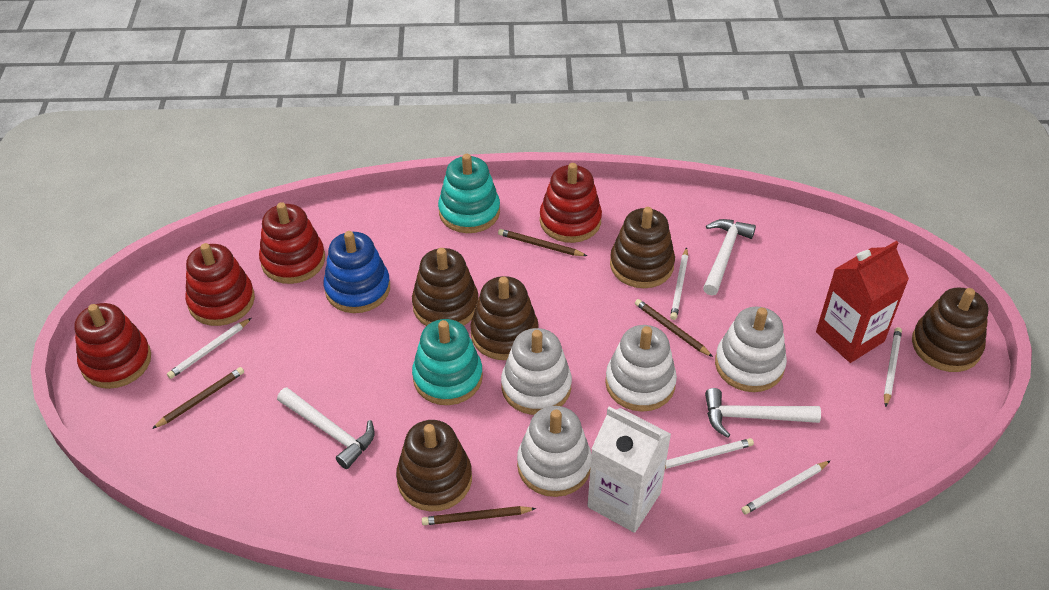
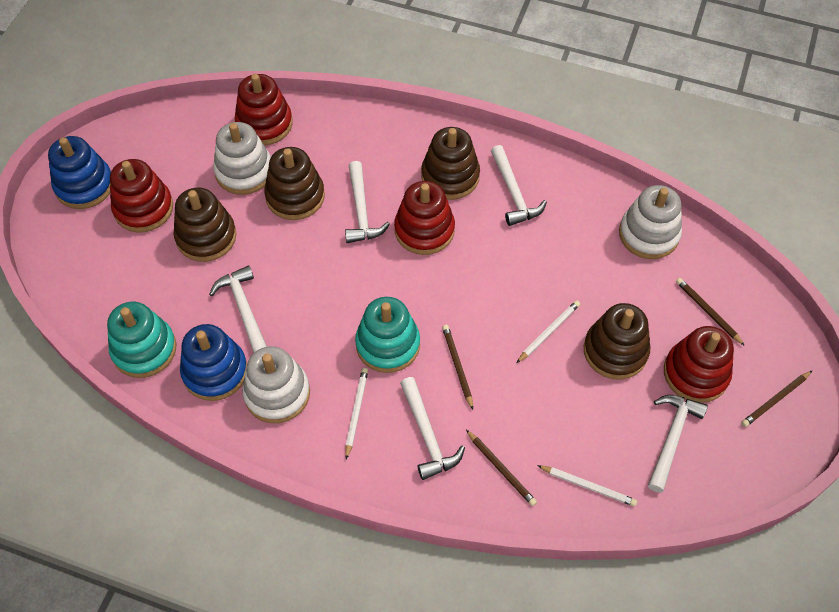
blue stacking toy: 1 -> 2
brown stacking toy: 5 -> 4
red carton: 1 -> 0
white carton: 1 -> 0
white hammer: 3 -> 5
white pencil: 5 -> 3
white stacking toy: 4 -> 3

